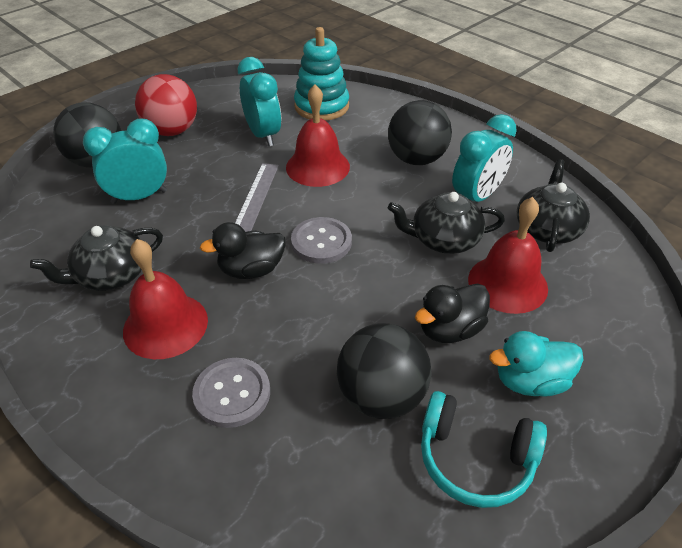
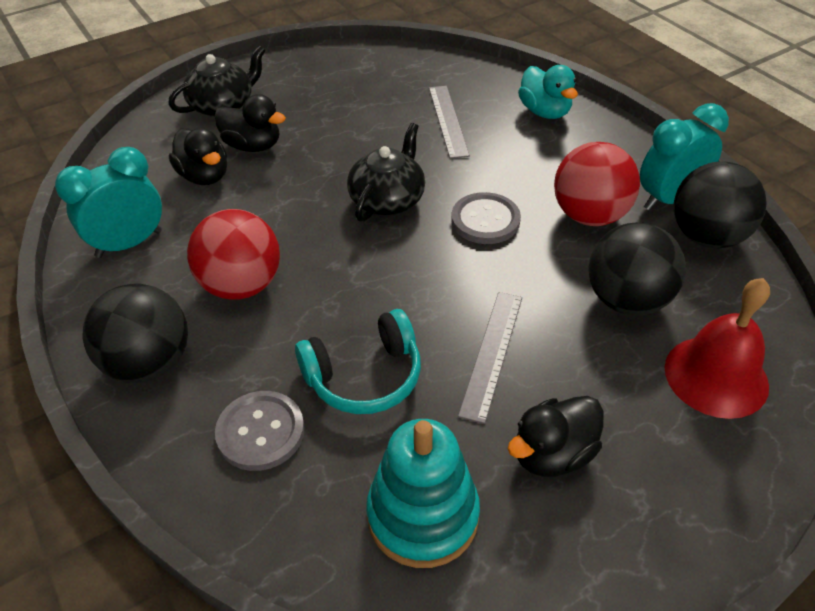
black duck: 2 -> 3
black teapot: 3 -> 2
grey ruler: 1 -> 2
red ball: 1 -> 2
red bell: 3 -> 1
turquoise clock: 3 -> 2

